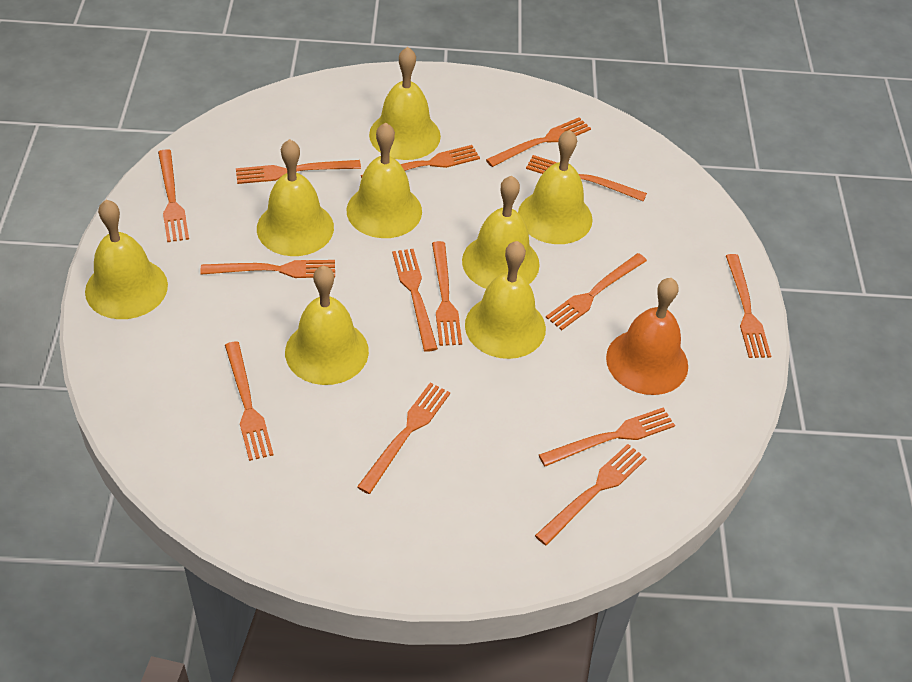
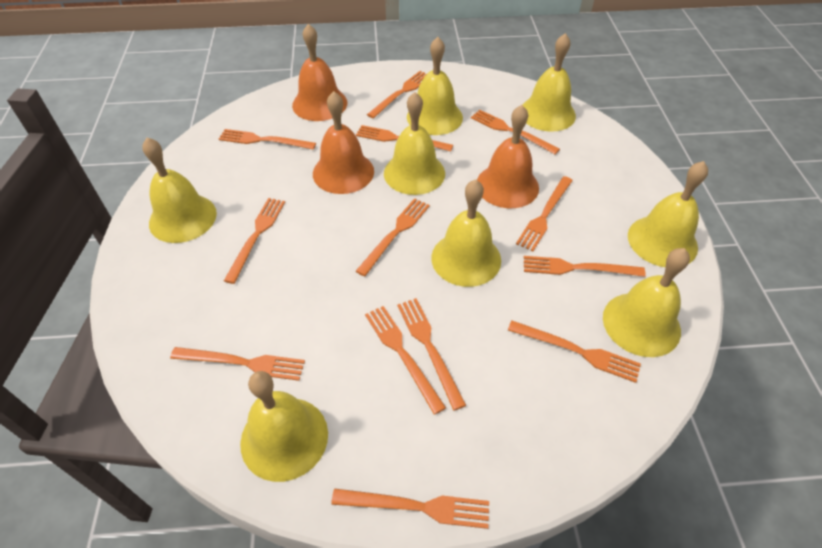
orange bell: 1 -> 3
orange fork: 14 -> 13

